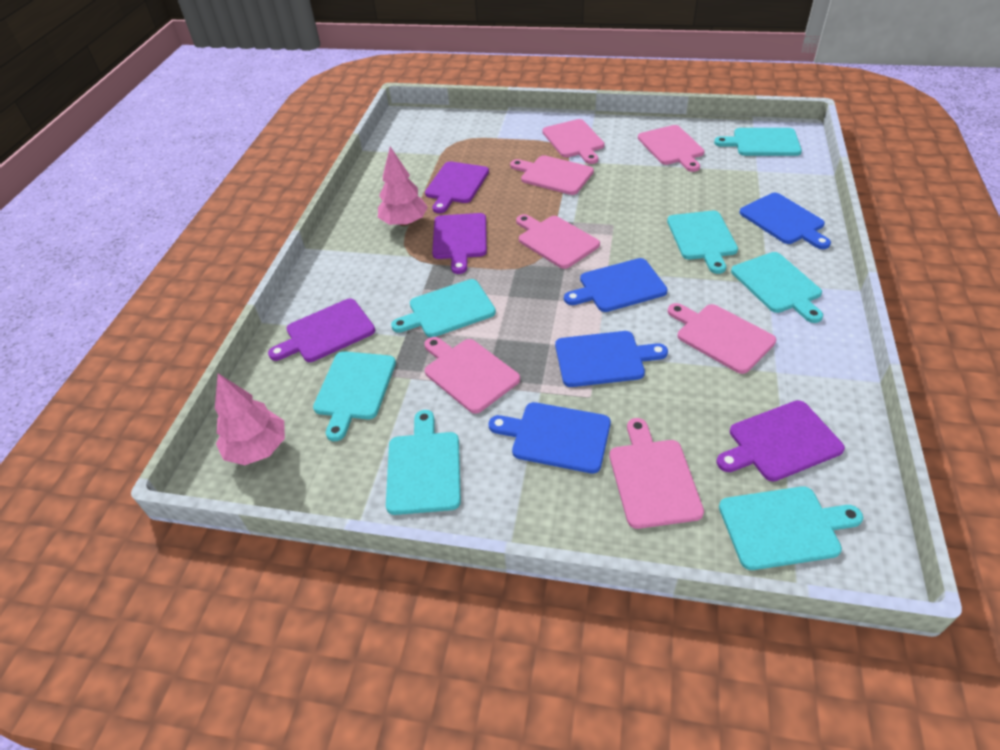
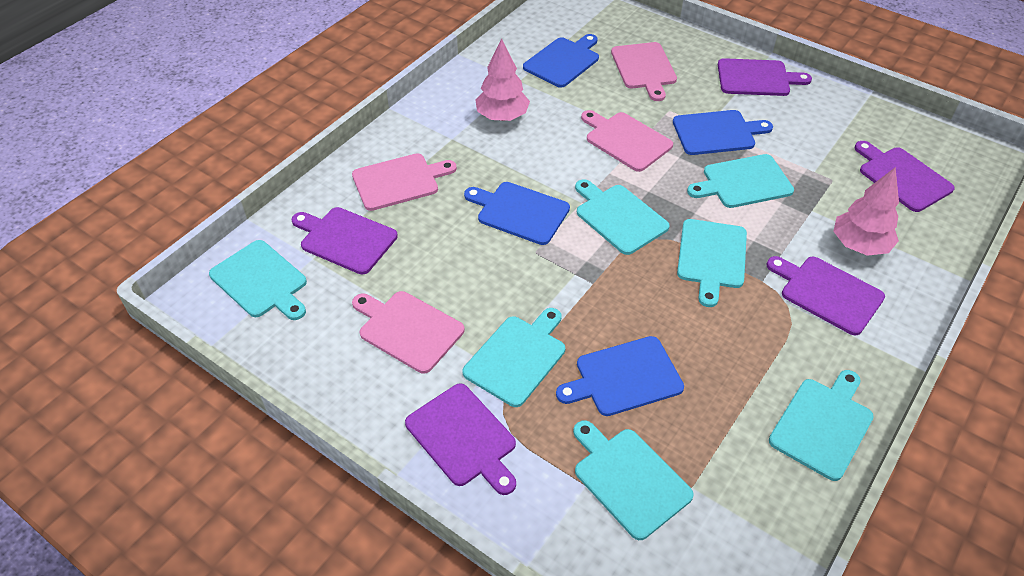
pink cutting board: 7 -> 4
purple cutting board: 4 -> 5

